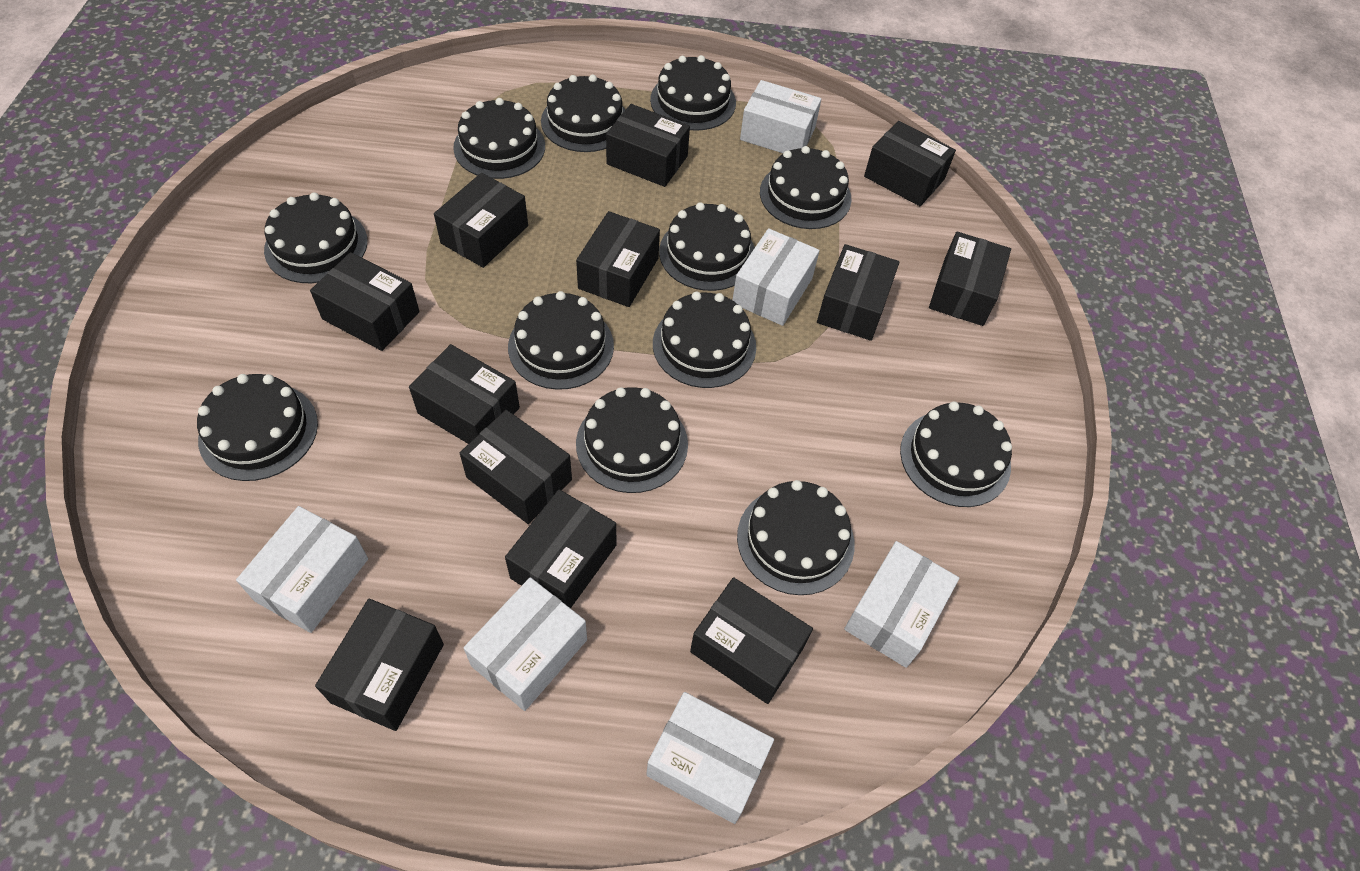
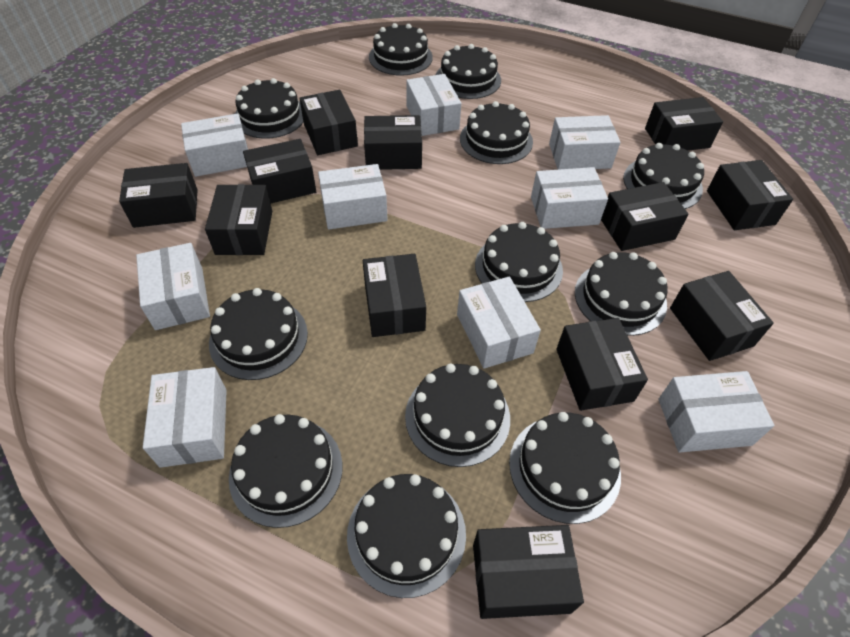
white box: 6 -> 9

